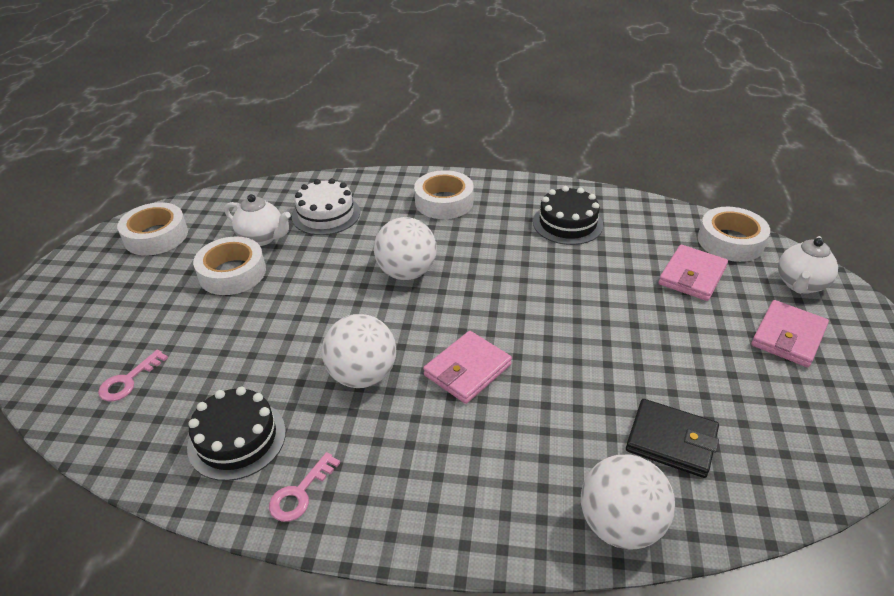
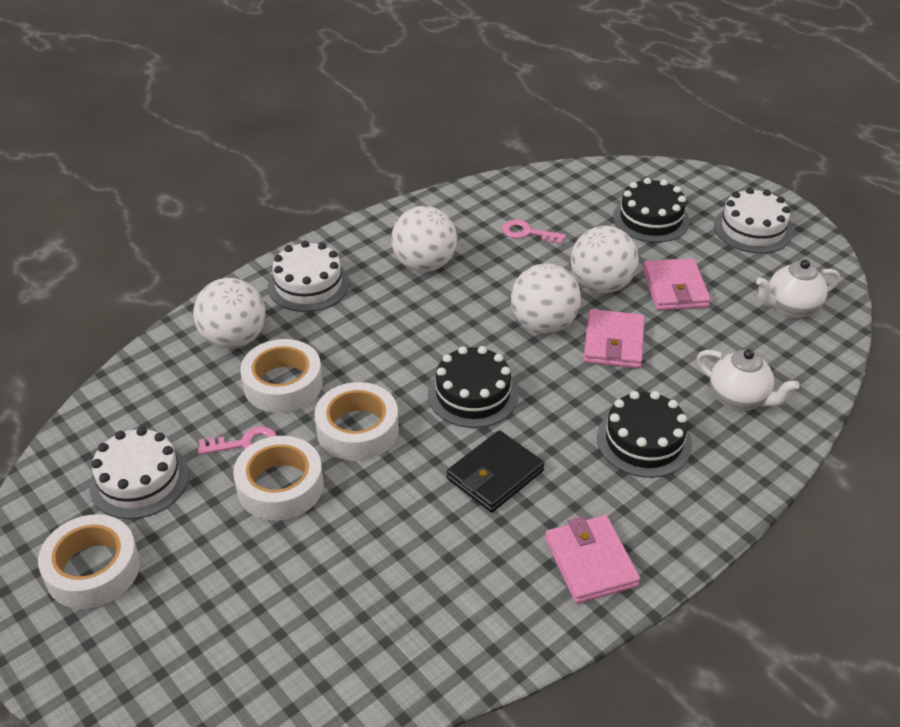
black cake: 2 -> 3
white ball: 3 -> 4
white cake: 1 -> 3

